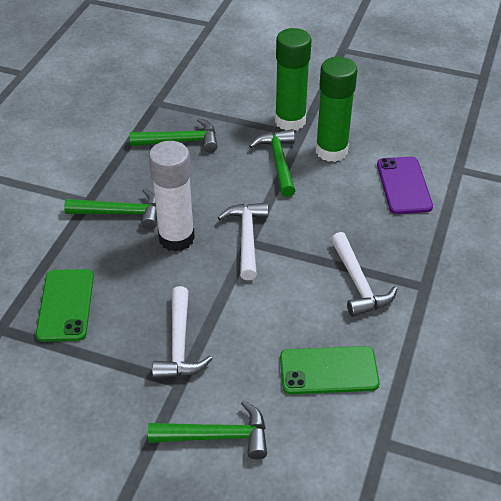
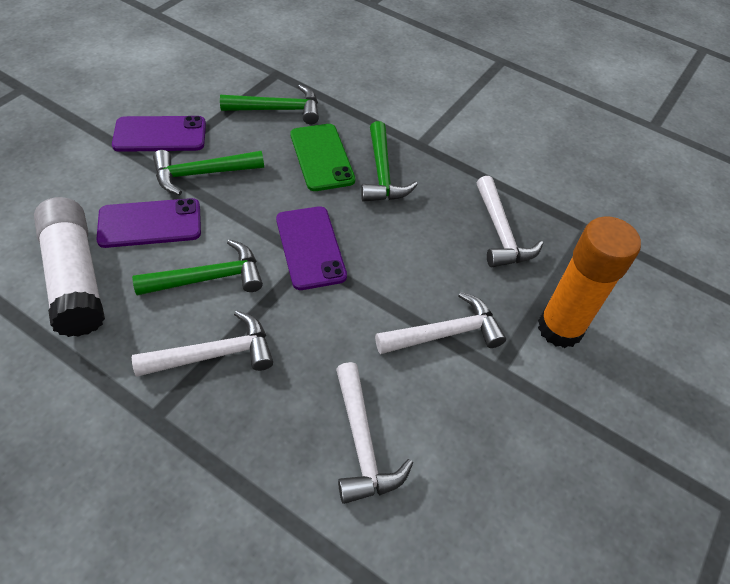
green glue stick: 2 -> 0
green phone: 2 -> 1
orange glue stick: 0 -> 1
purple phone: 1 -> 3
white hammer: 3 -> 4

